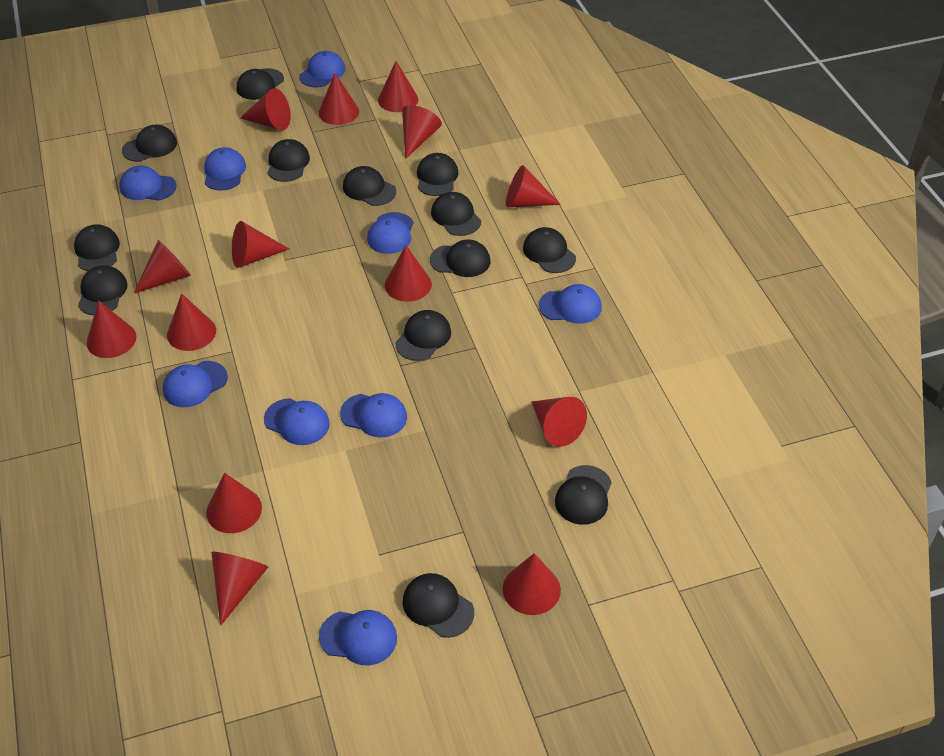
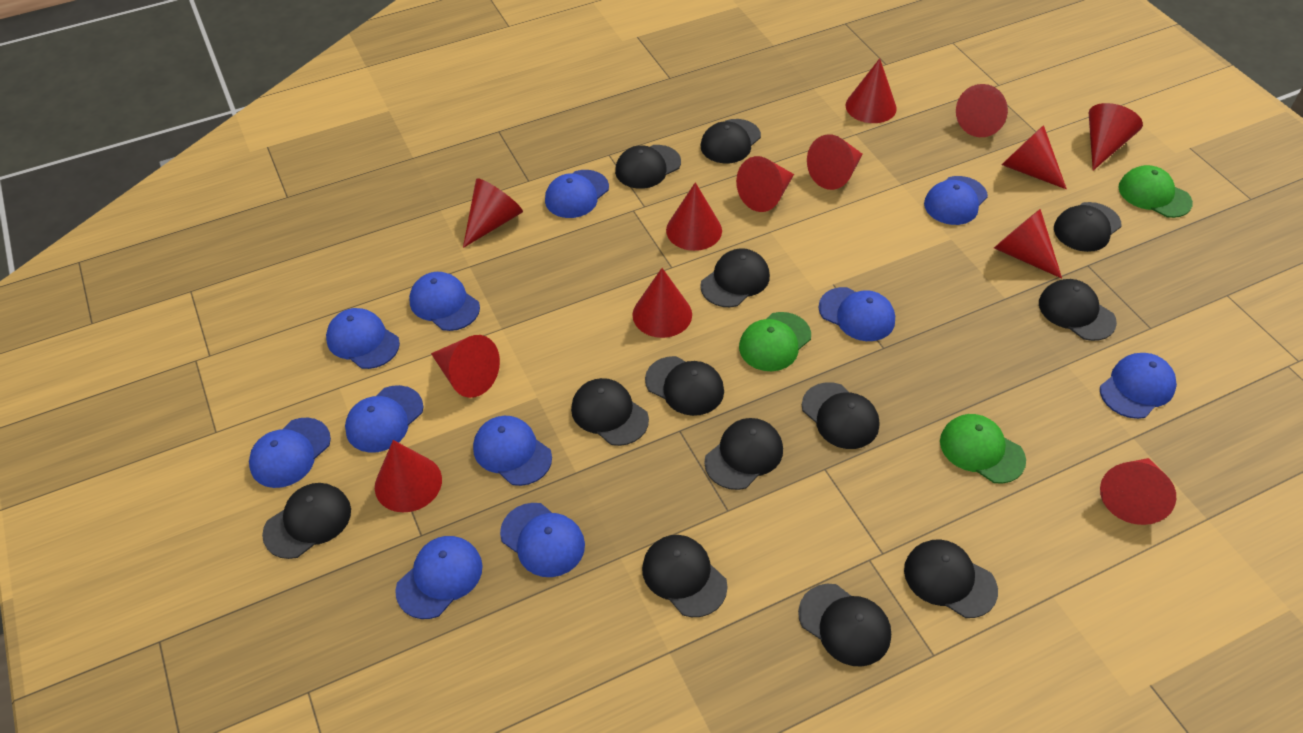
blue cap: 9 -> 11
green cap: 0 -> 3
red cone: 14 -> 13

